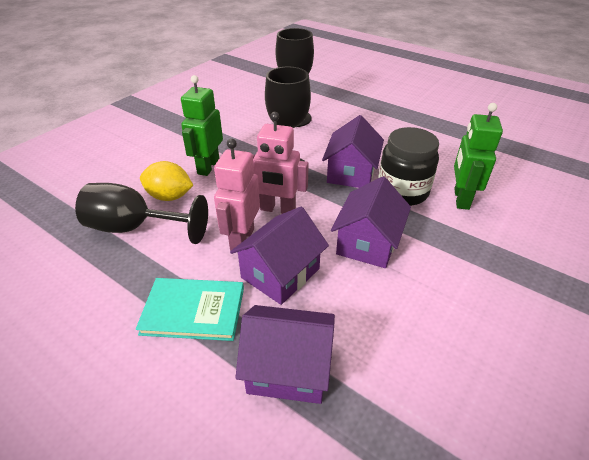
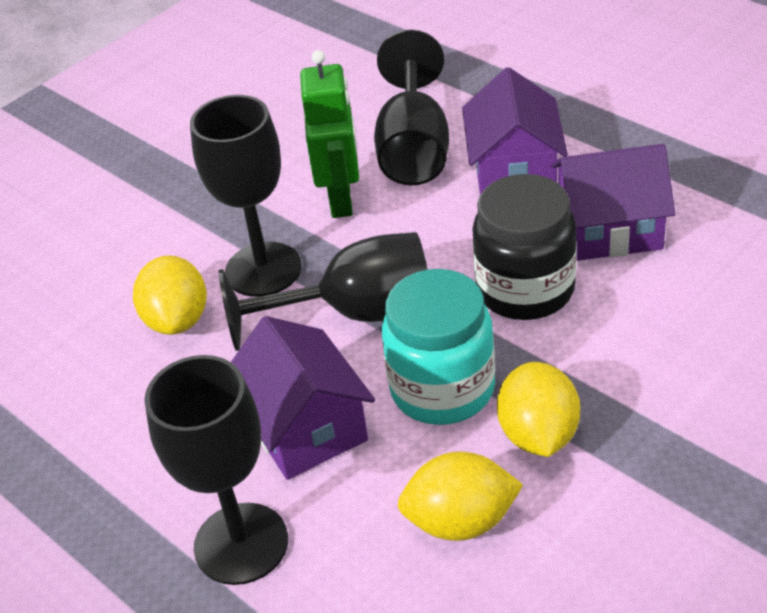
black goblet: 3 -> 4
green robot: 2 -> 1
pink robot: 2 -> 0
purple house: 4 -> 3
turquoise book: 1 -> 0
turquoise jar: 0 -> 1
yellow lemon: 1 -> 3

